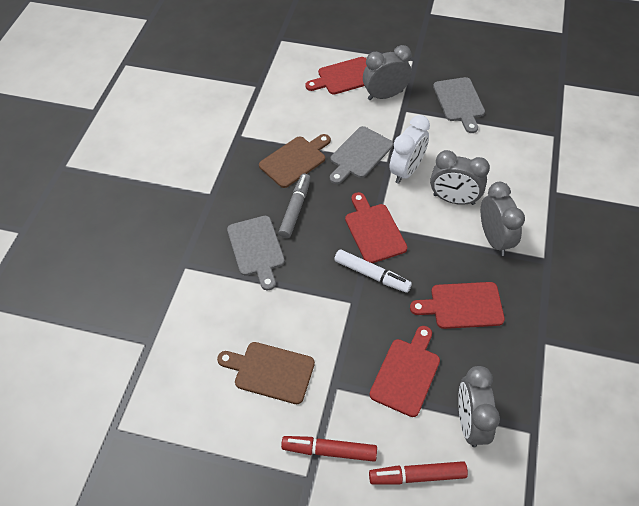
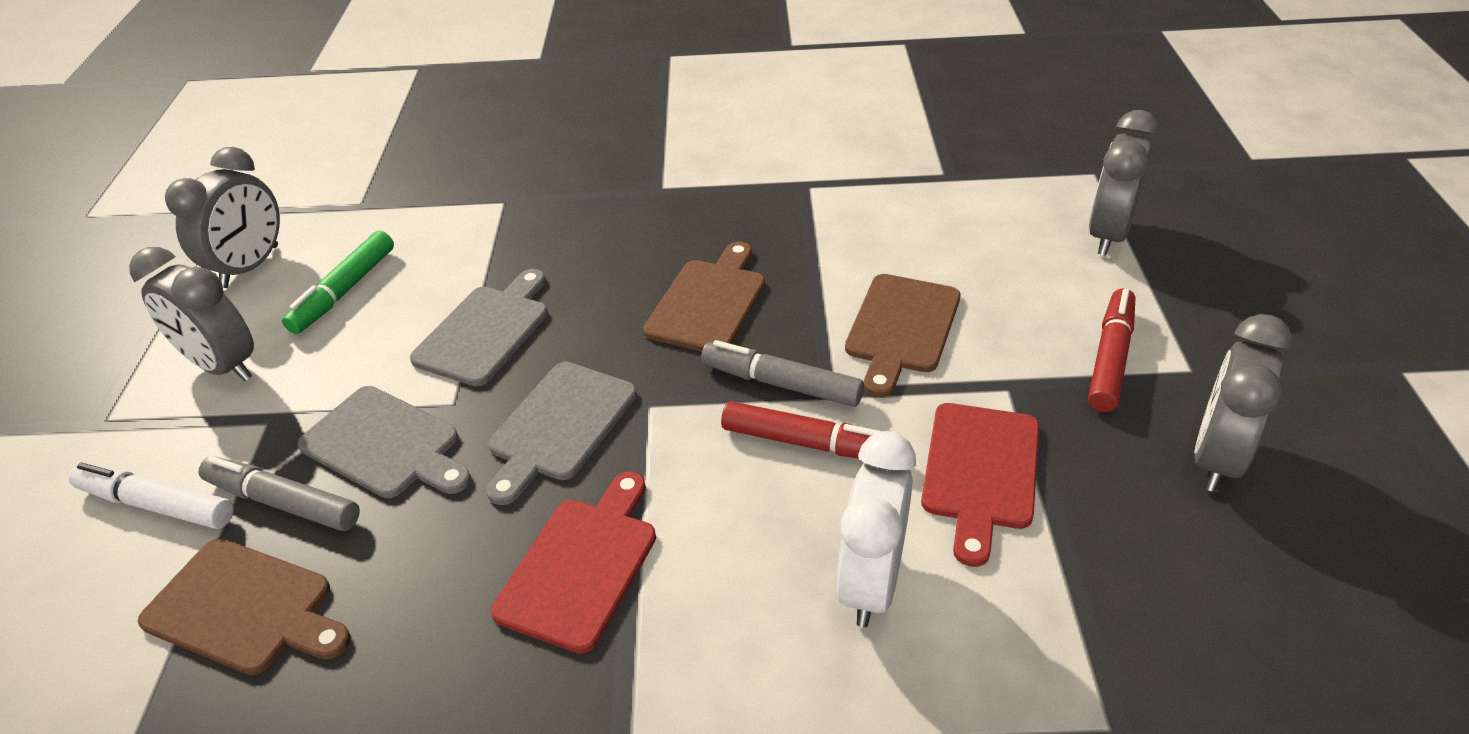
brown cutting board: 2 -> 3
green marker: 0 -> 1
grey marker: 1 -> 2
red cutting board: 4 -> 2

